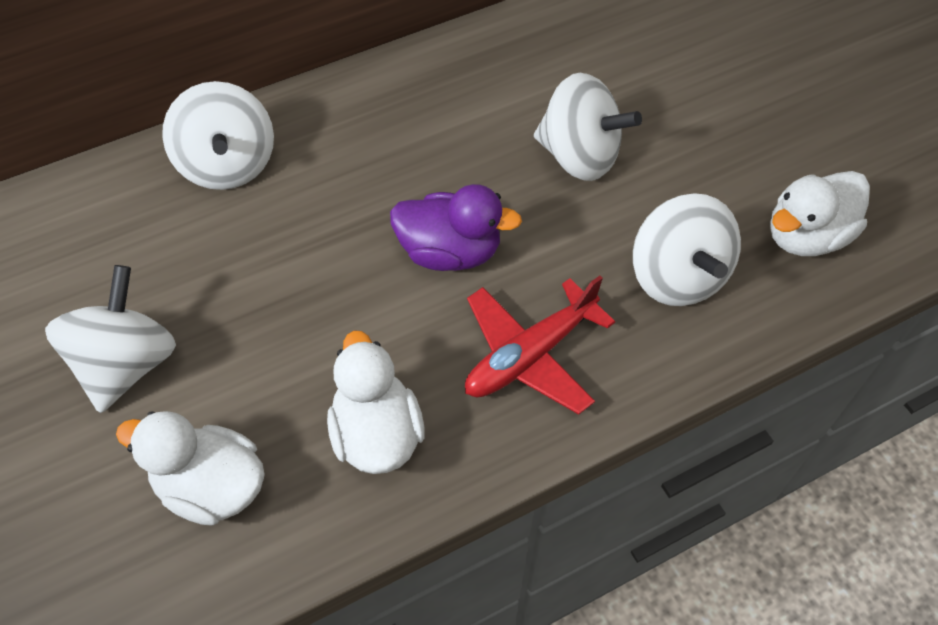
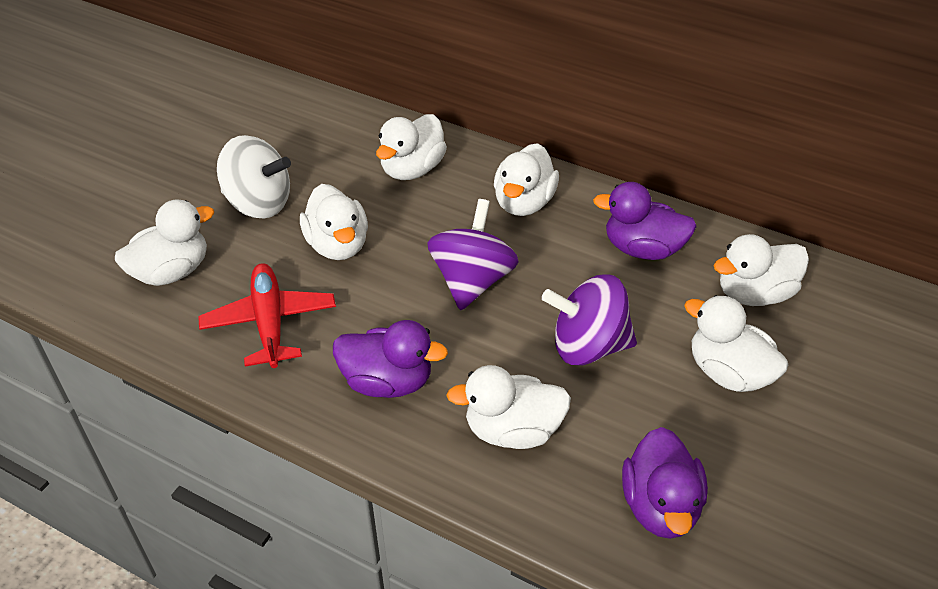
purple duck: 1 -> 3
purple spinning top: 0 -> 2
white duck: 3 -> 7
white spinning top: 4 -> 1

